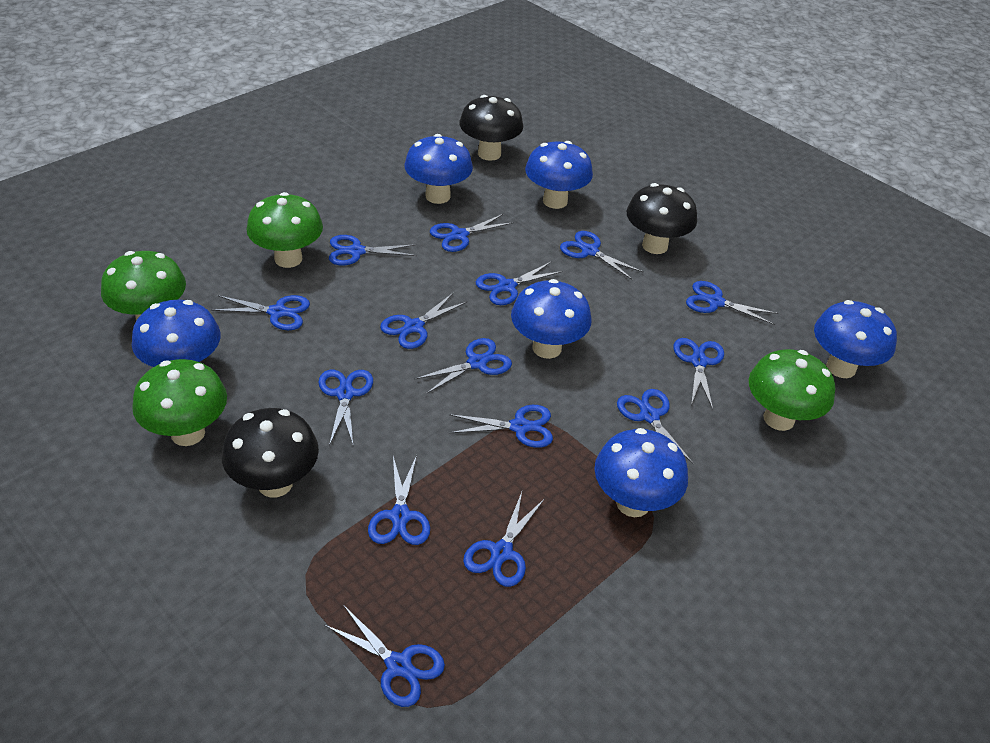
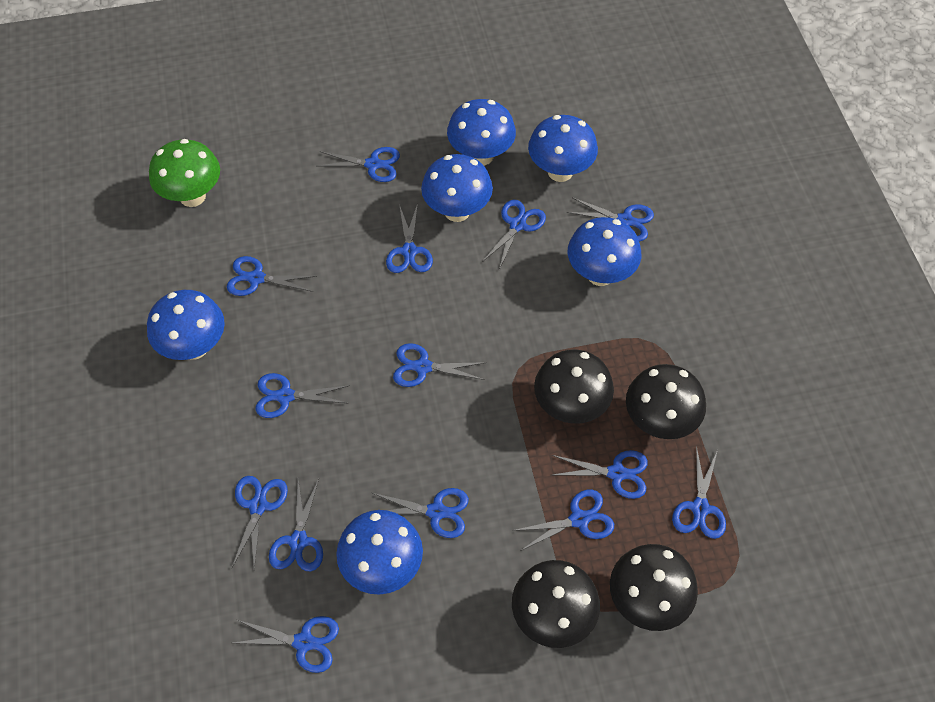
black mushroom: 3 -> 4
blue scissors: 15 -> 14
green mushroom: 4 -> 1

